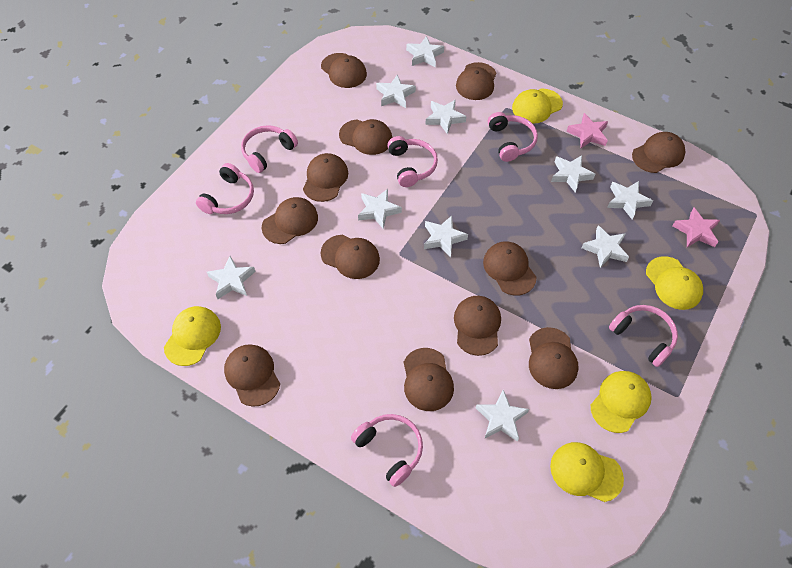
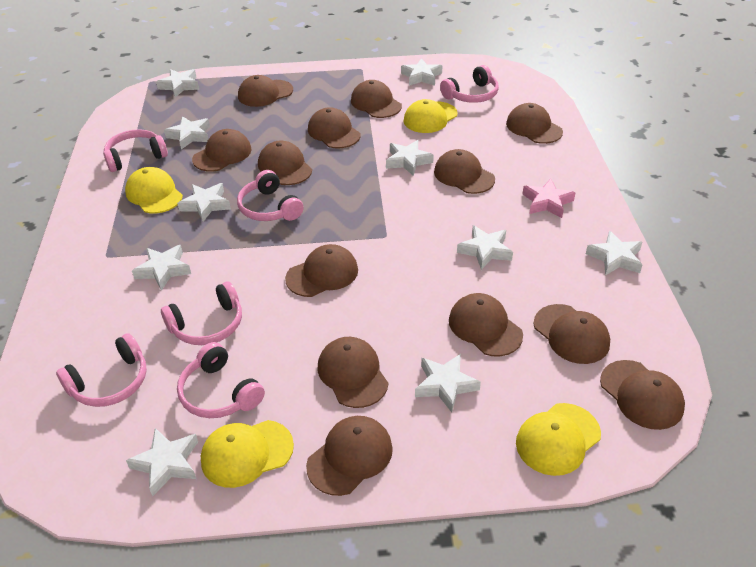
brown cap: 12 -> 13
pink star: 2 -> 1
yellow cap: 5 -> 4

